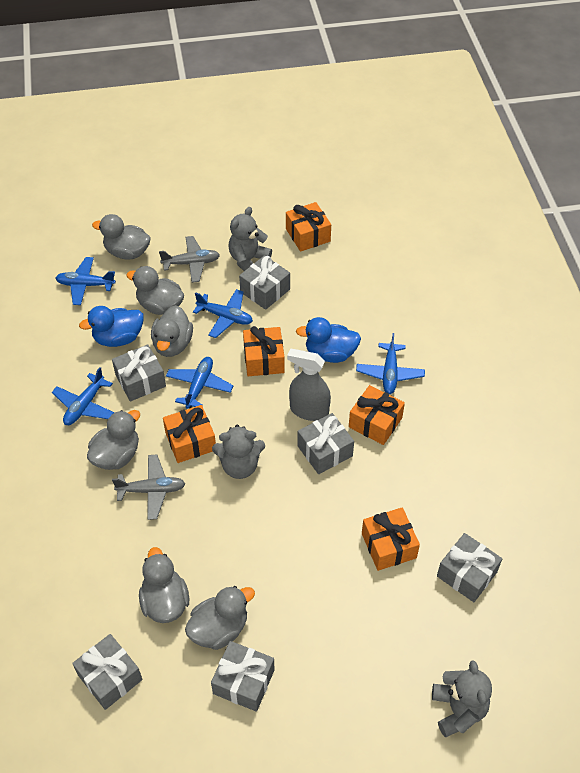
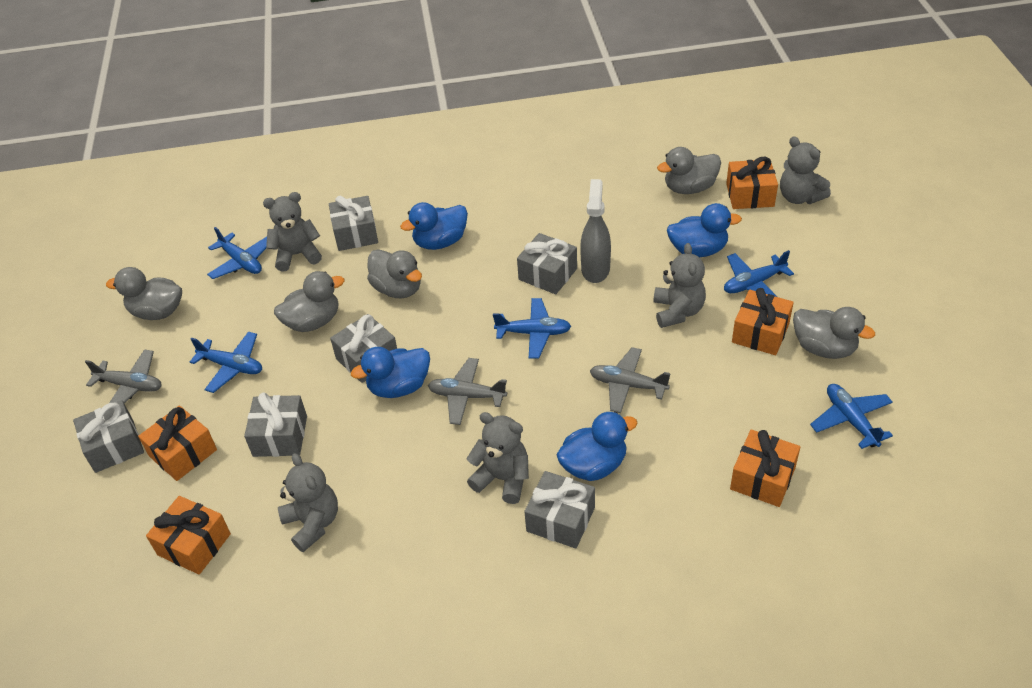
blue duck: 2 -> 4
grey duck: 6 -> 5
grey plane: 2 -> 3
grey teddy bear: 3 -> 5

